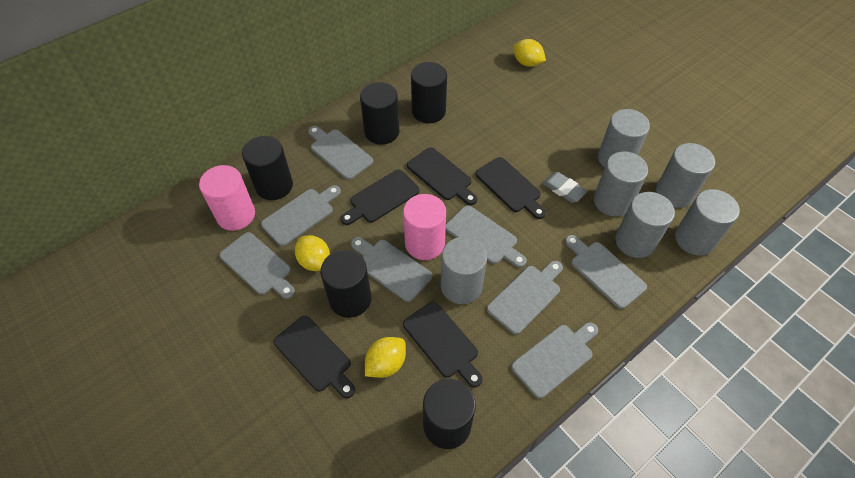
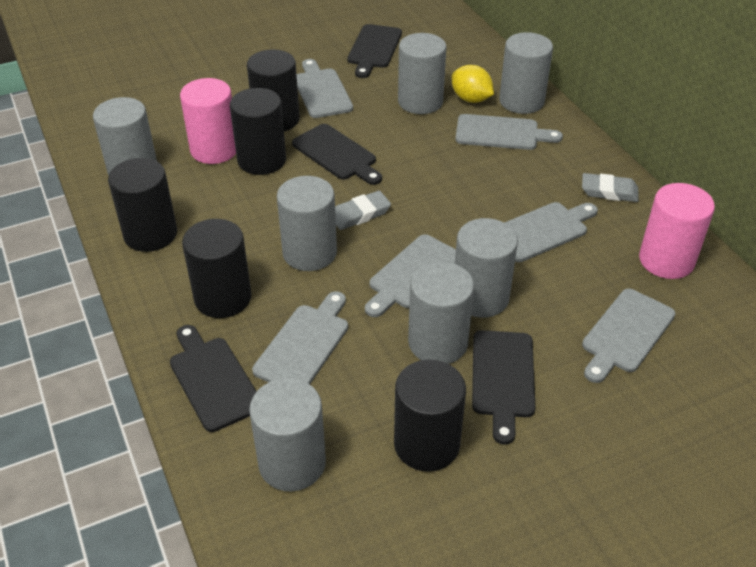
black cutting board: 5 -> 4
grey cutting board: 8 -> 6
grey cylinder: 6 -> 7
grey eraser: 1 -> 2
yellow lemon: 3 -> 1

